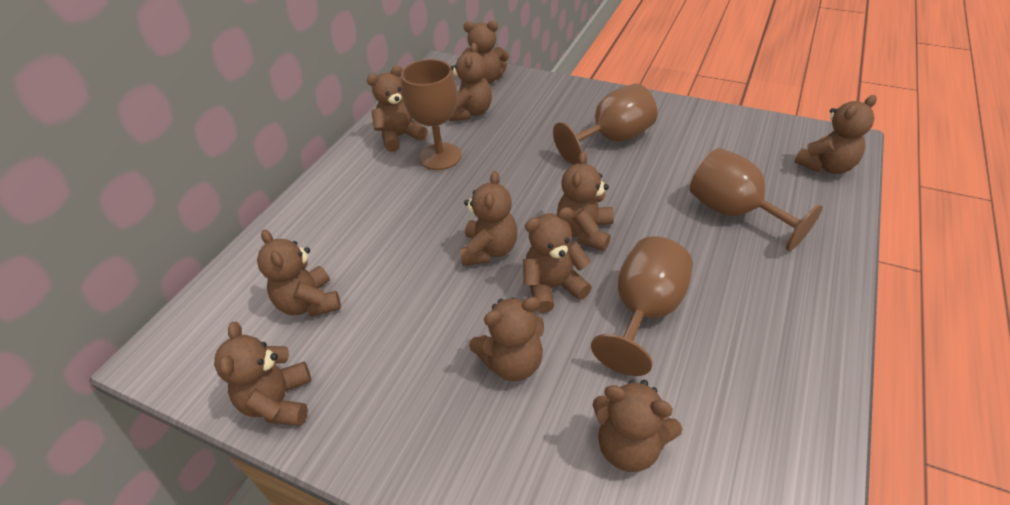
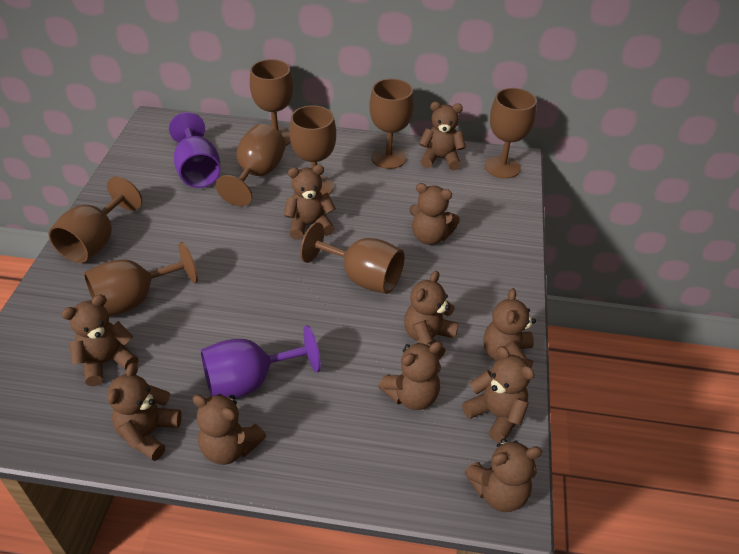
brown goblet: 4 -> 8
purple goblet: 0 -> 2

